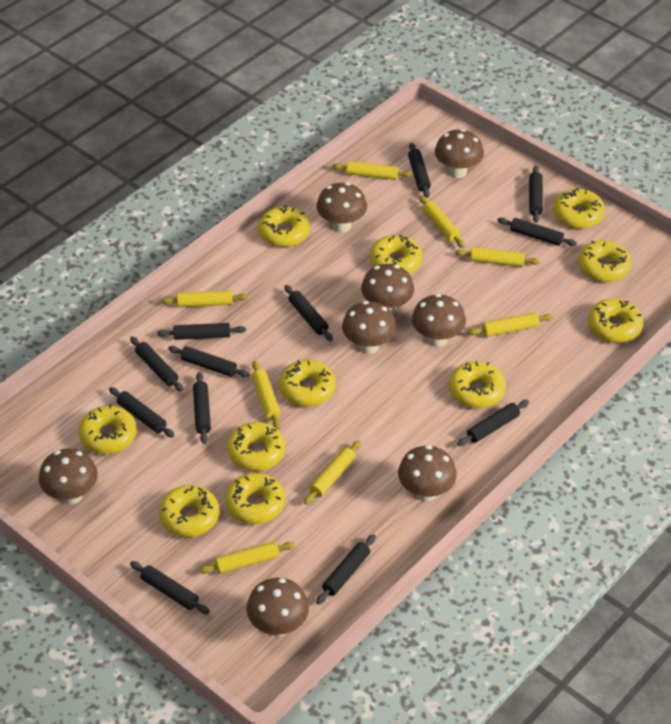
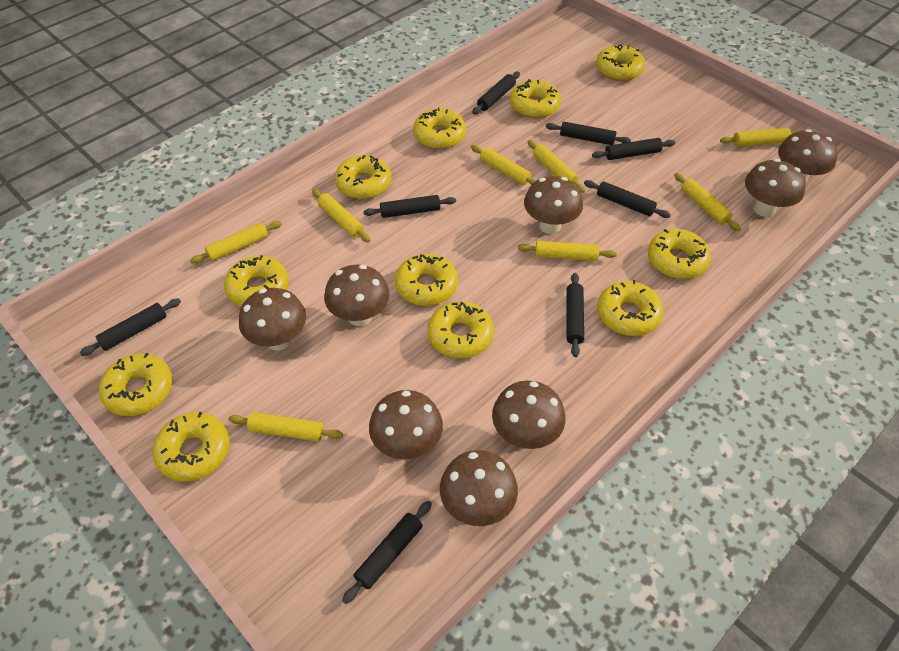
black rolling pin: 12 -> 8

